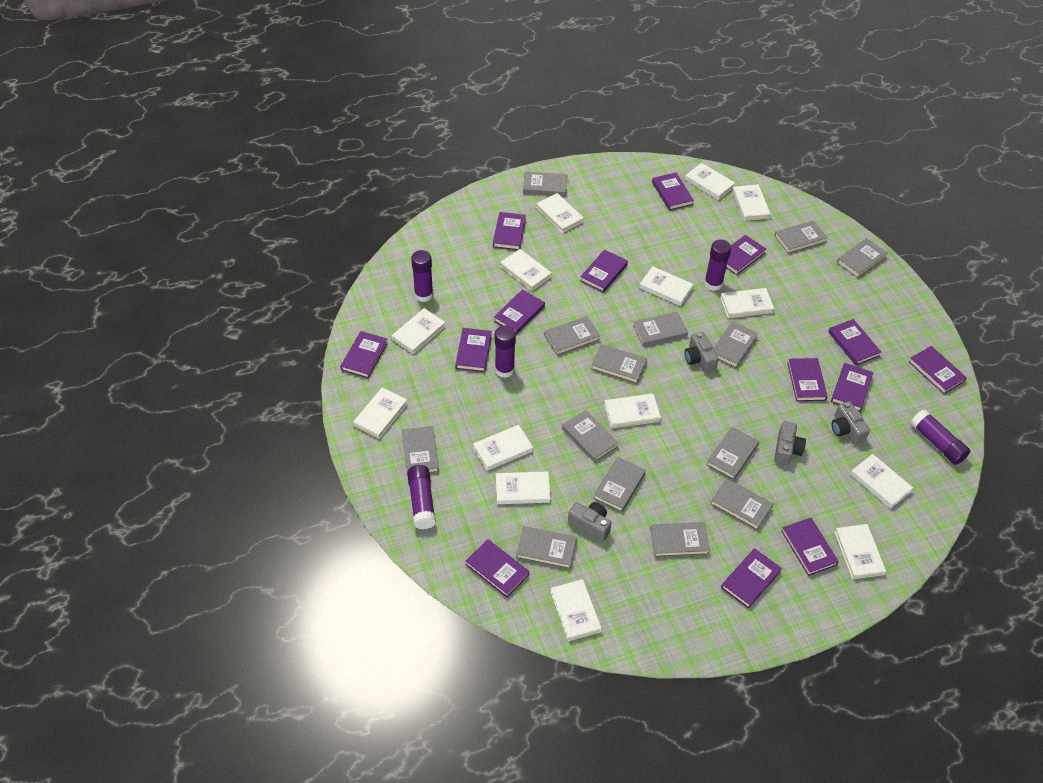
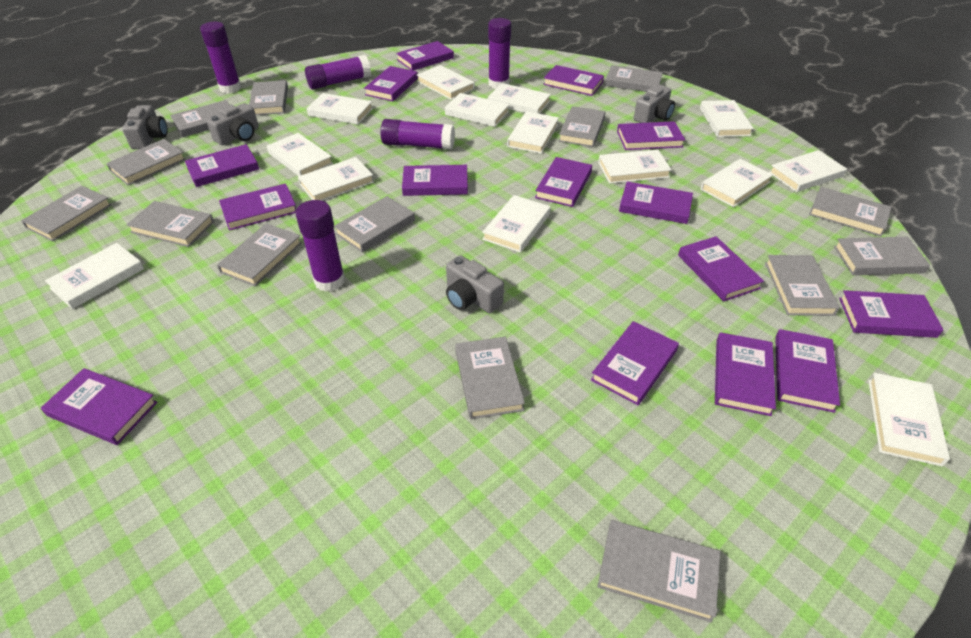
purple book: 14 -> 15

